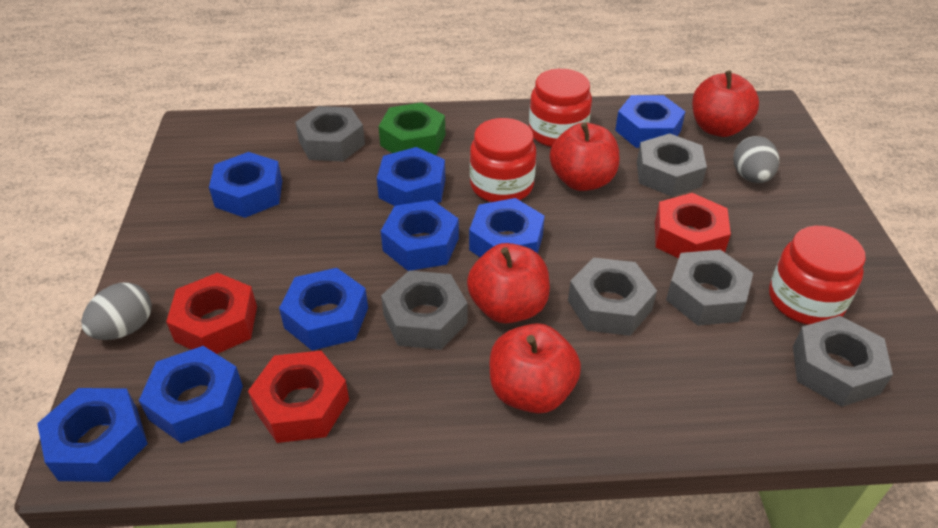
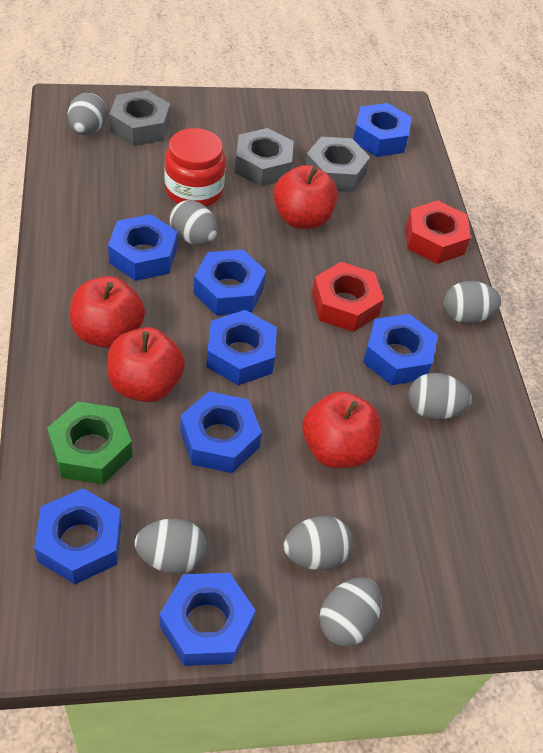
grey egg: 2 -> 7
grey nut: 6 -> 3
red jar: 3 -> 1
red nut: 3 -> 2

